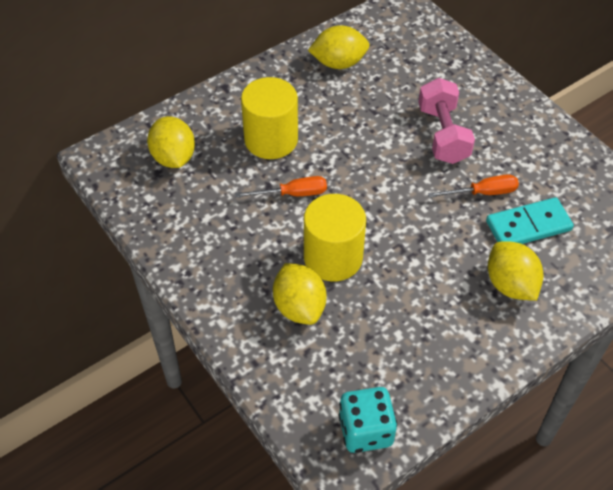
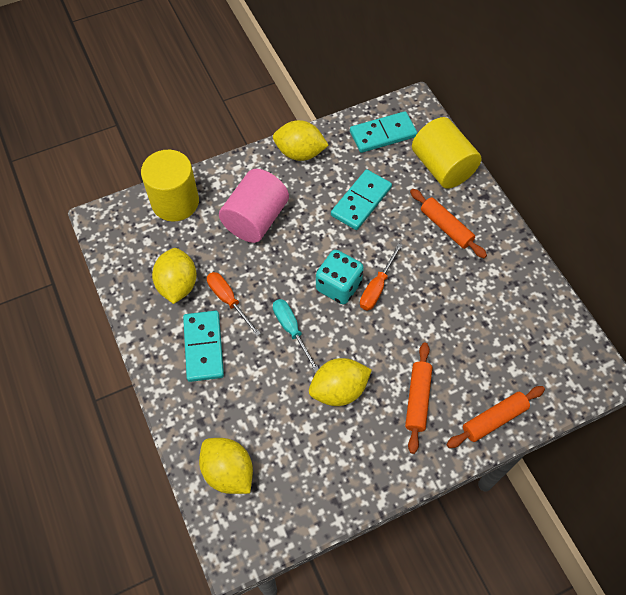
orange rolling pin: 0 -> 3
pink cylinder: 0 -> 1
pink dumbbell: 1 -> 0
turquoise domino: 1 -> 3
turquoise screwdriver: 0 -> 1

